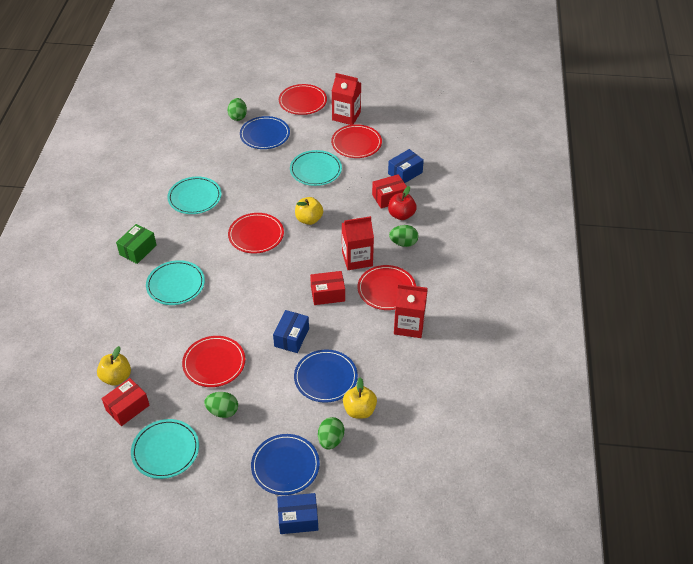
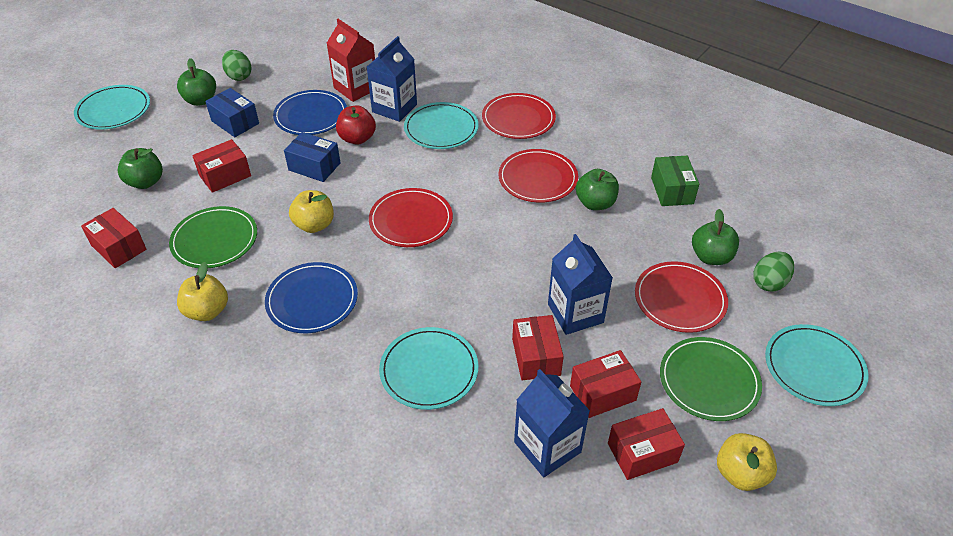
blue box: 3 -> 2
blue carton: 0 -> 3
blue plate: 3 -> 2
green apple: 0 -> 4
green egg: 4 -> 2
green plate: 0 -> 2
red box: 3 -> 5
red carton: 3 -> 1
red plate: 5 -> 4

